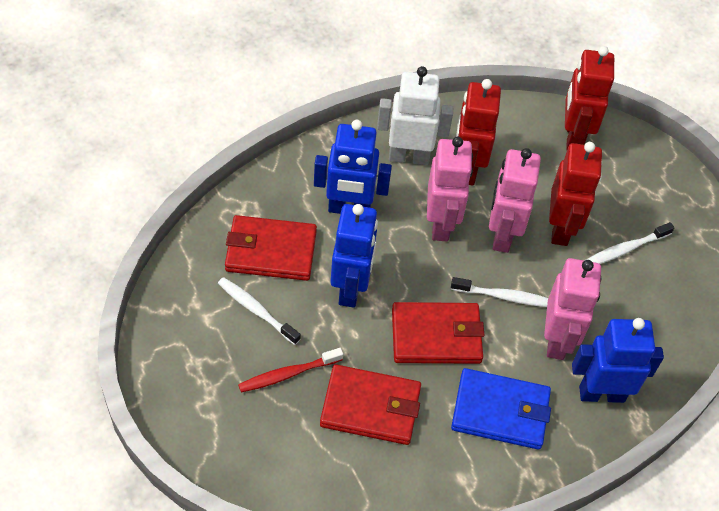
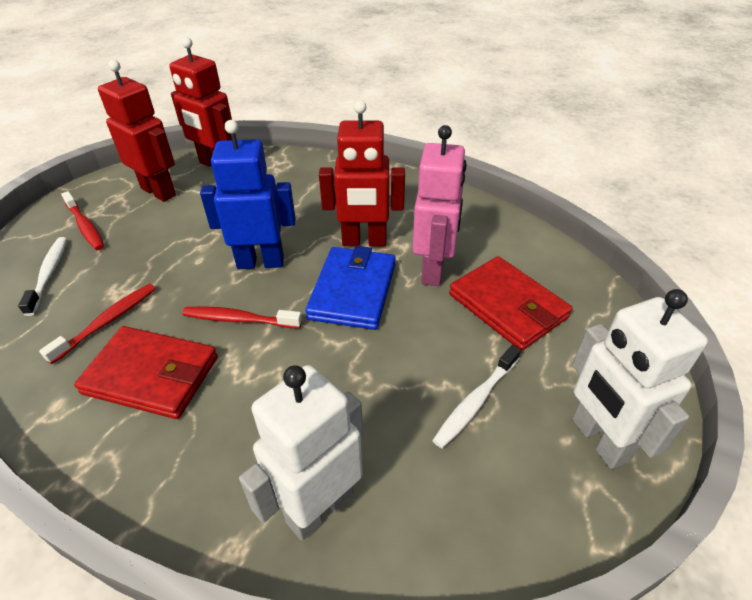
blue robot: 3 -> 1
pink robot: 3 -> 1
red toothbrush: 1 -> 3
red wallet: 3 -> 2
white robot: 1 -> 2
white toothbrush: 3 -> 2

